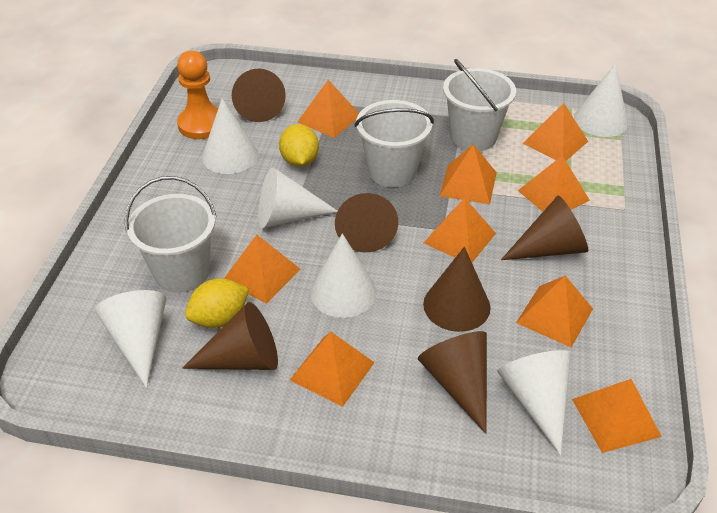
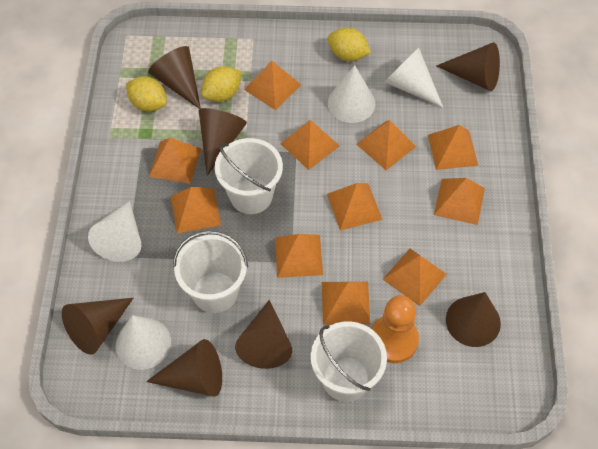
brown cone: 6 -> 7
orange pyramid: 9 -> 11
white cone: 6 -> 4
yellow lemon: 2 -> 3

